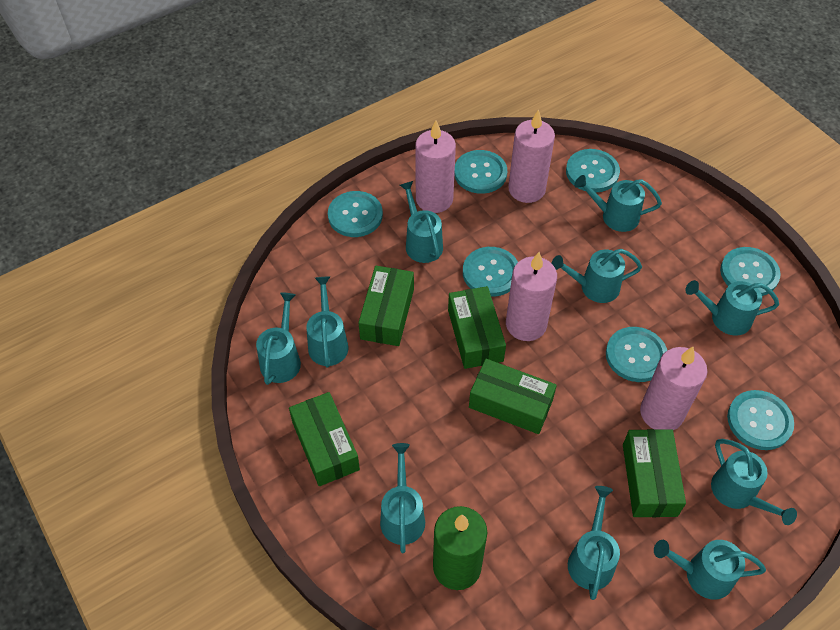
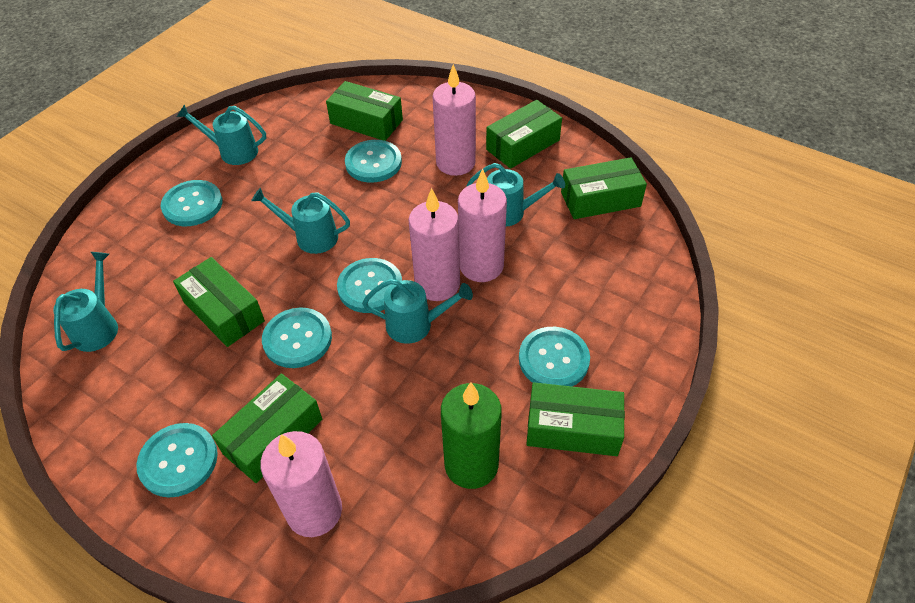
green box: 5 -> 6
turquoise button: 7 -> 6
turquoise watering can: 10 -> 5

